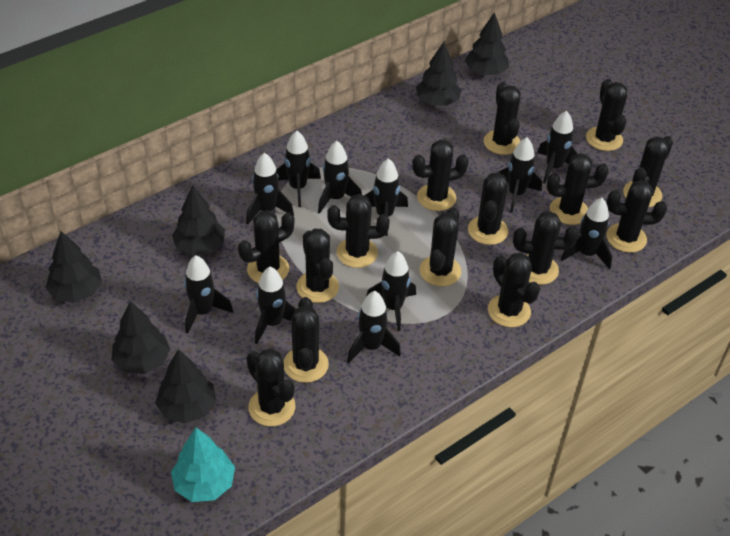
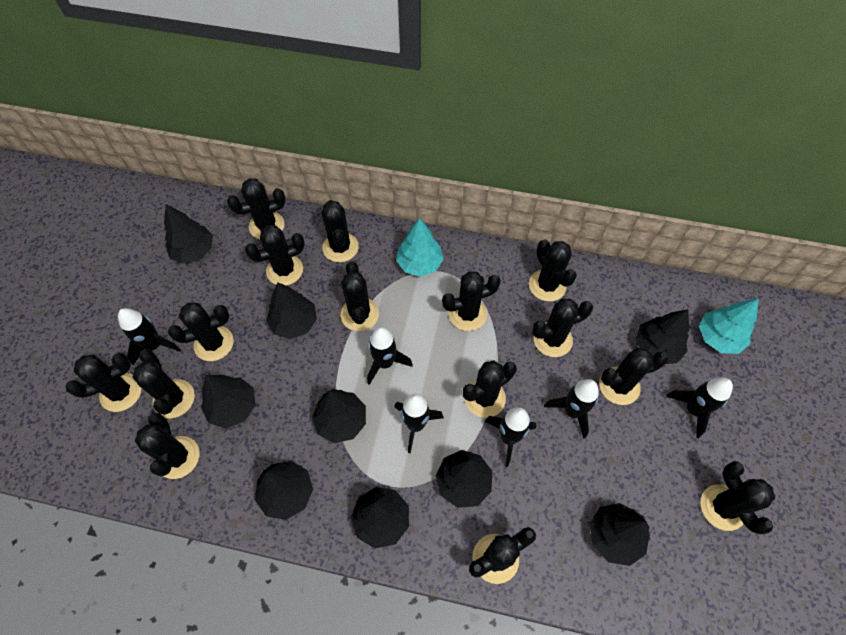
black rocket: 11 -> 6
black tree: 6 -> 9
turquoise tree: 1 -> 2

